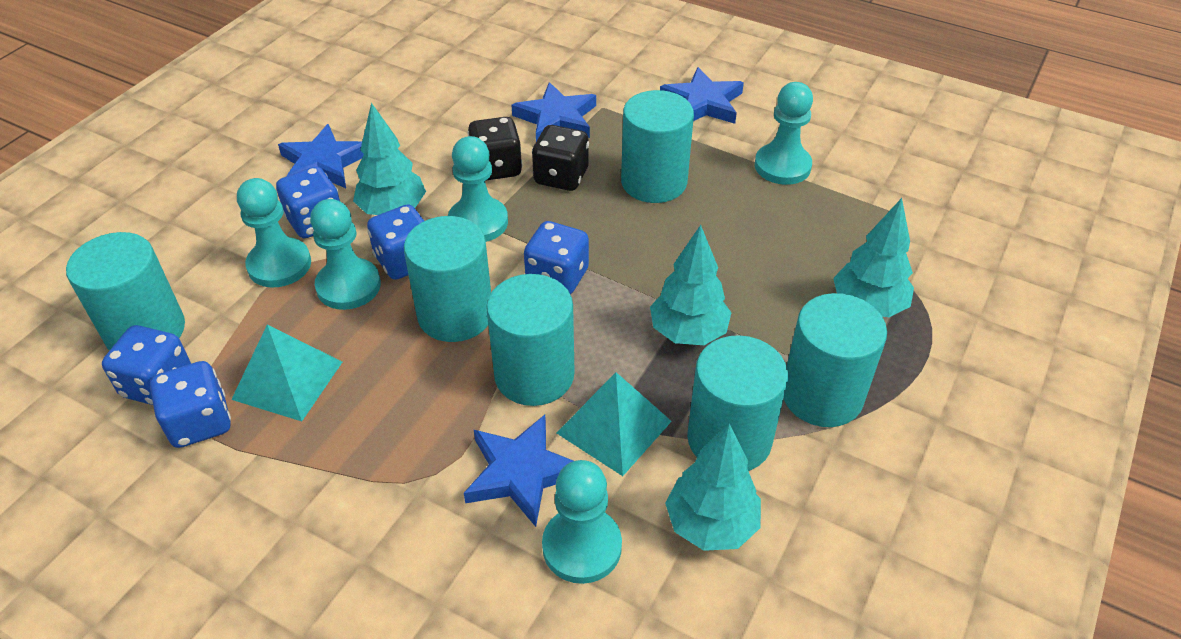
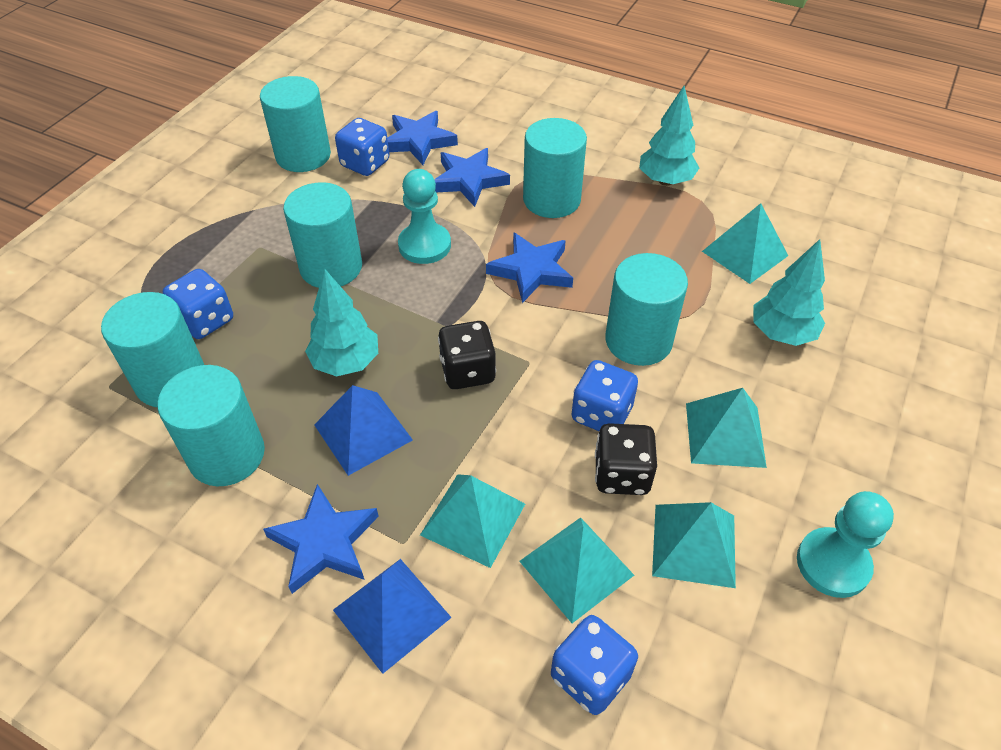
blue dice: 5 -> 4
blue pyramid: 0 -> 2
turquoise pawn: 5 -> 2
turquoise pyramid: 2 -> 5
turquoise tree: 4 -> 3

